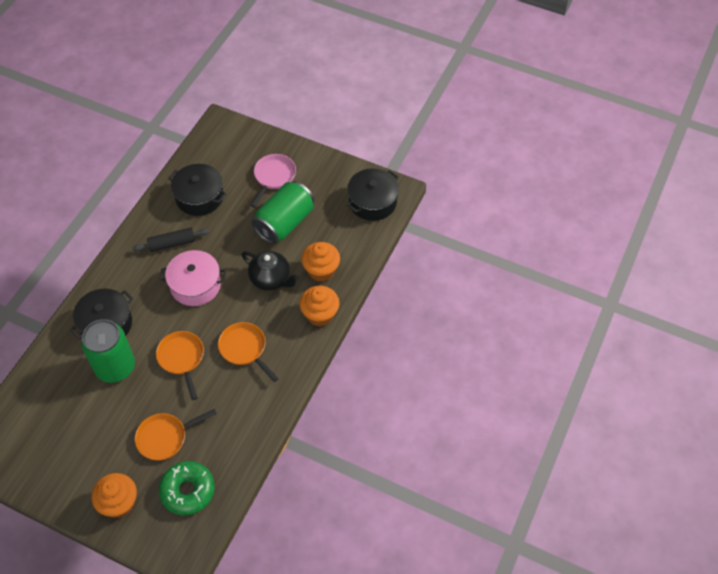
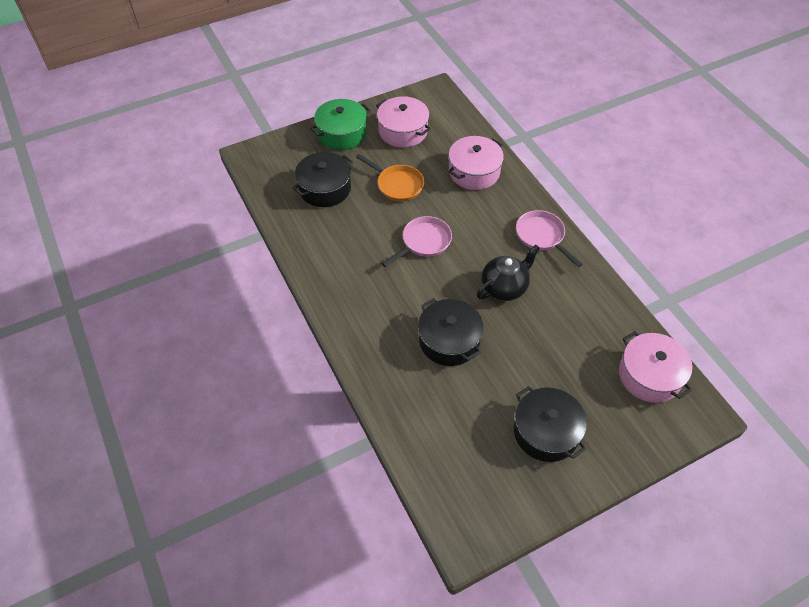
black rolling pin: 1 -> 0
green can: 2 -> 0
green donut: 1 -> 0
green pot: 0 -> 1
orange cupcake: 3 -> 0
orange pan: 3 -> 1
pink pan: 1 -> 2
pink pot: 1 -> 3

